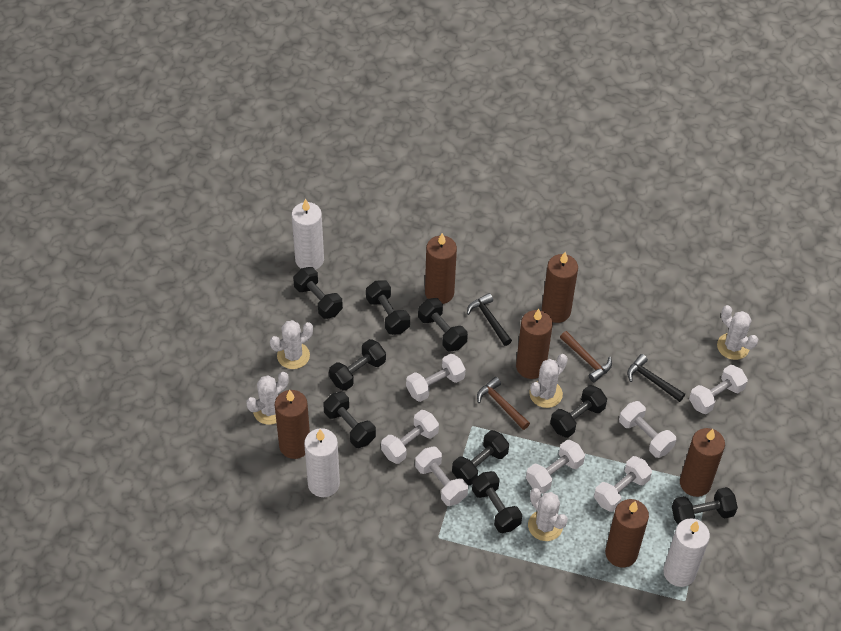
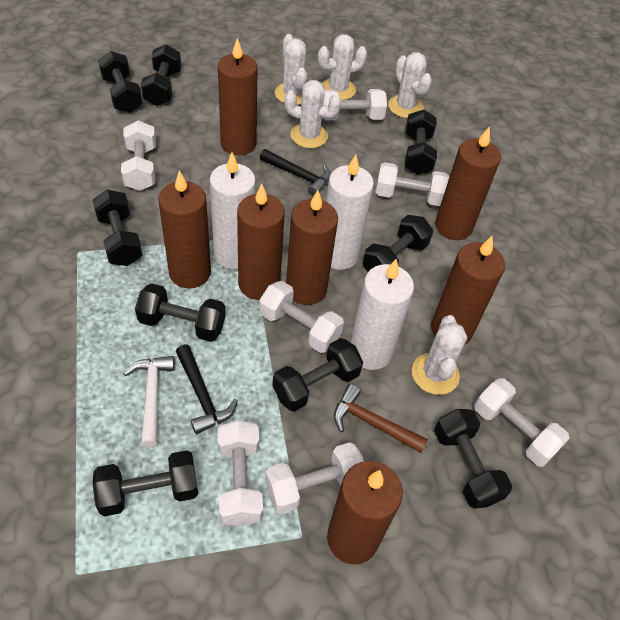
brown candle: 6 -> 7
brown hammer: 2 -> 1
white hammer: 0 -> 1

